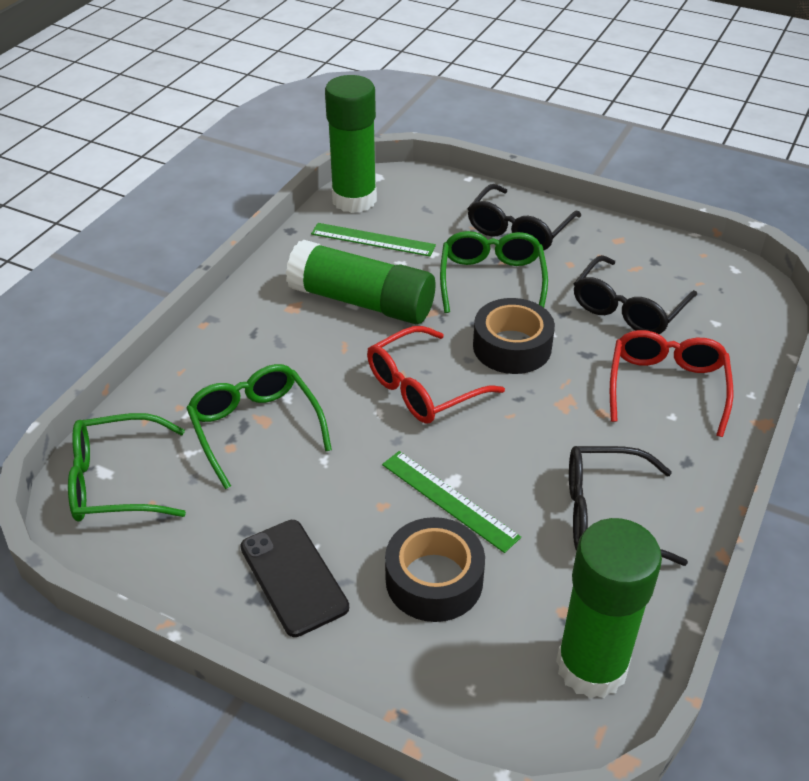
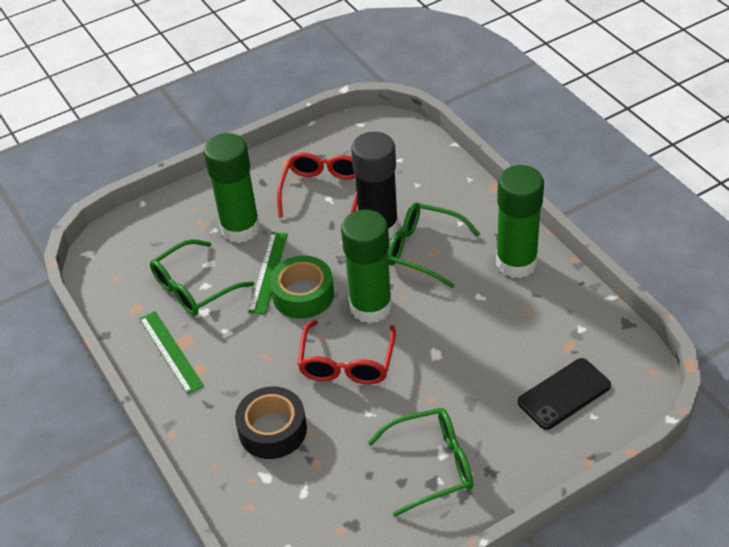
black glasses: 3 -> 0
black glue stick: 0 -> 1
black tape: 2 -> 1
green tape: 0 -> 1

